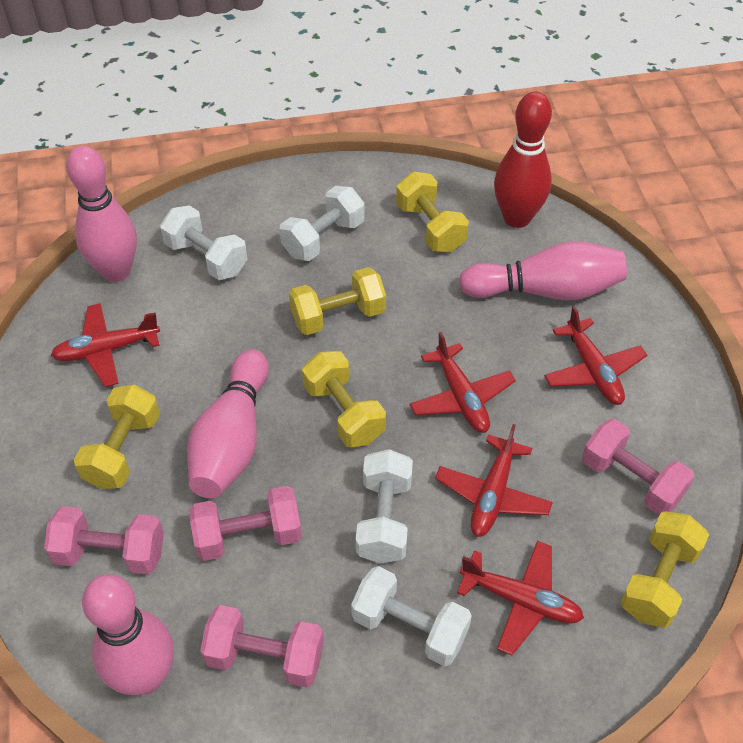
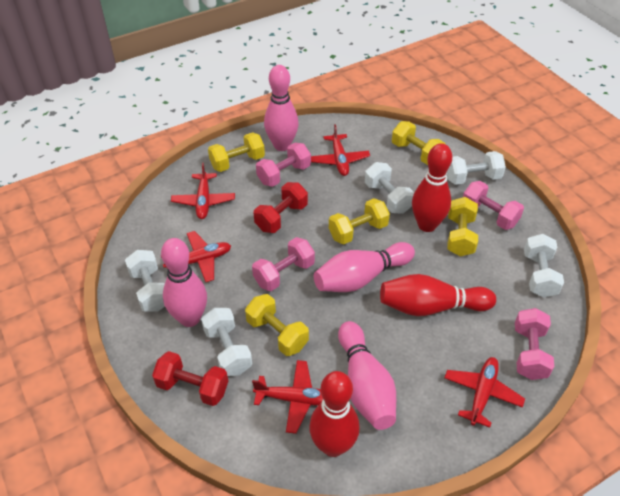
red bowling pin: 1 -> 3
red dumbbell: 0 -> 2
white dumbbell: 4 -> 5

